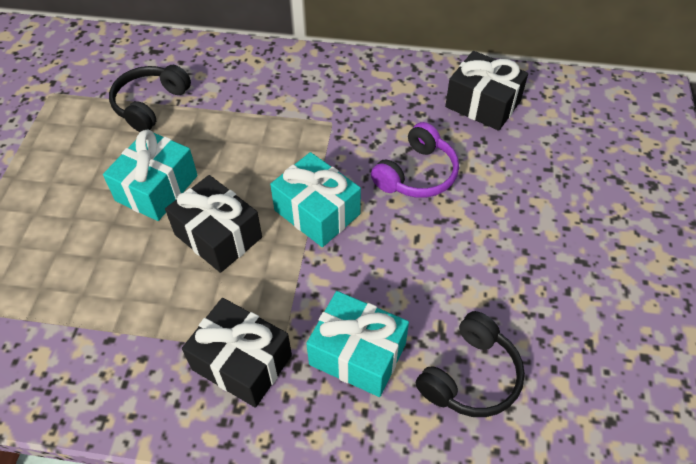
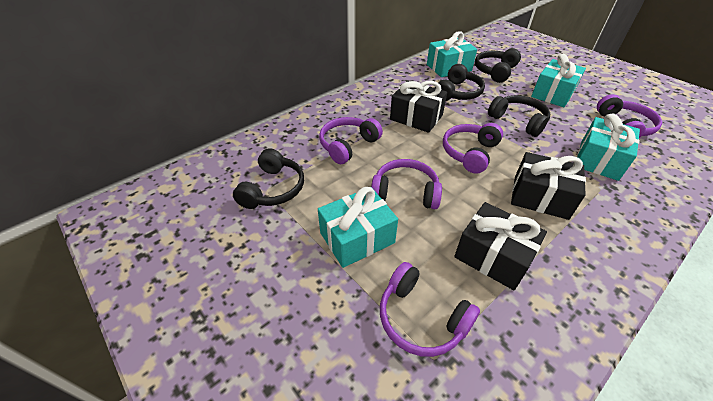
black headphones: 2 -> 4
purple headphones: 1 -> 5
turquoise gift: 3 -> 4

